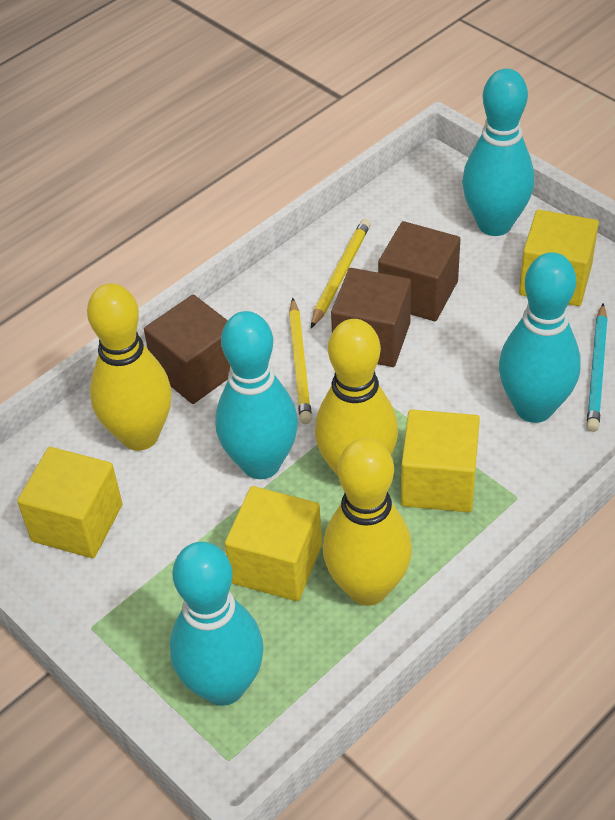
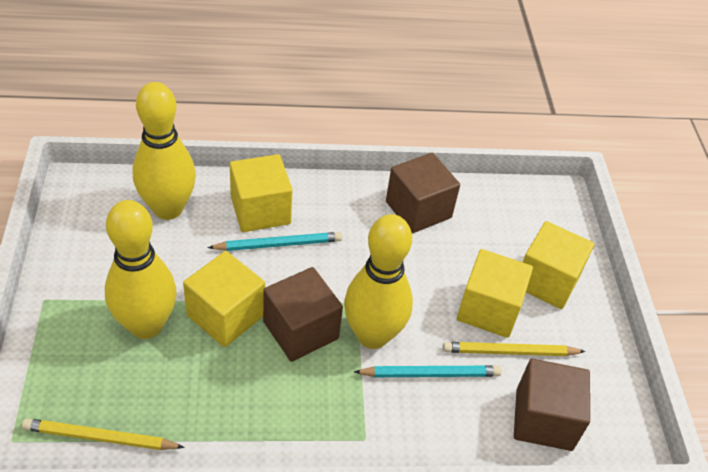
turquoise bowling pin: 4 -> 0
turquoise pencil: 1 -> 2

